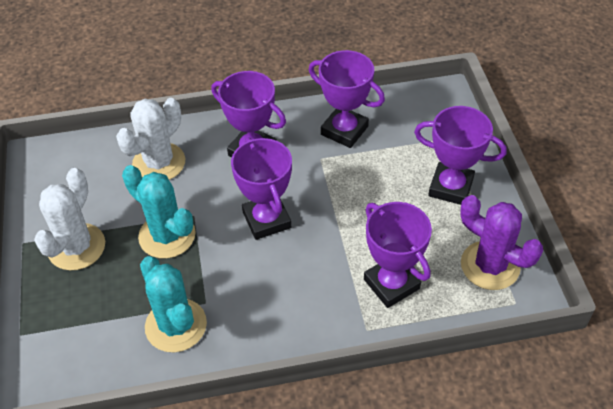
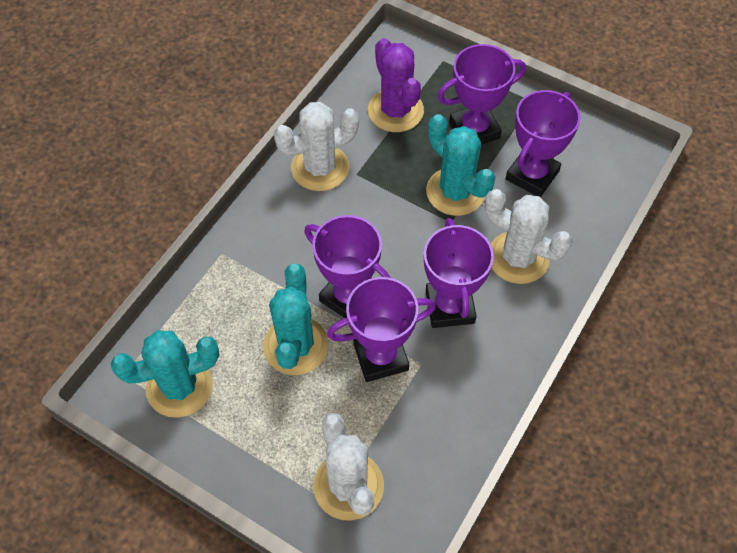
turquoise cactus: 2 -> 3
white cactus: 2 -> 3

